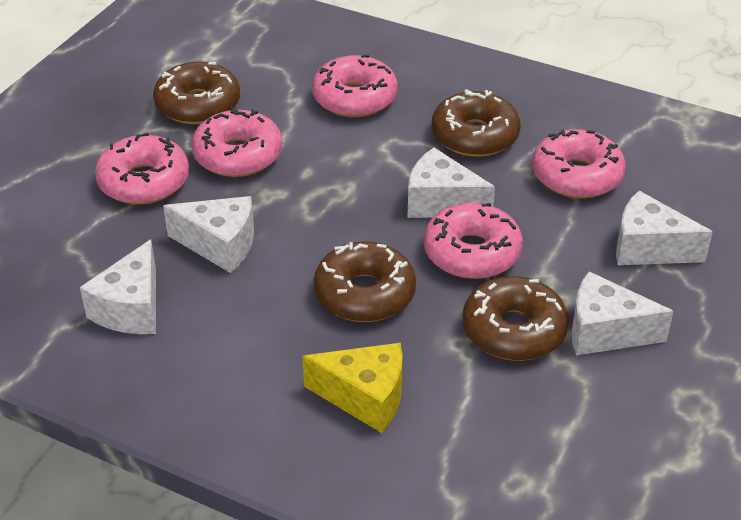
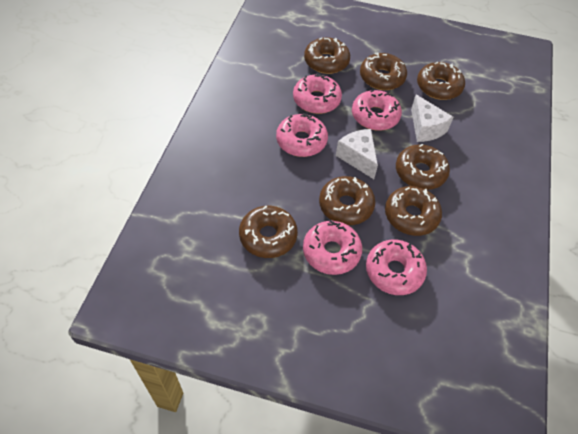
brown donut: 4 -> 7
white cheese: 5 -> 2
yellow cheese: 1 -> 0

